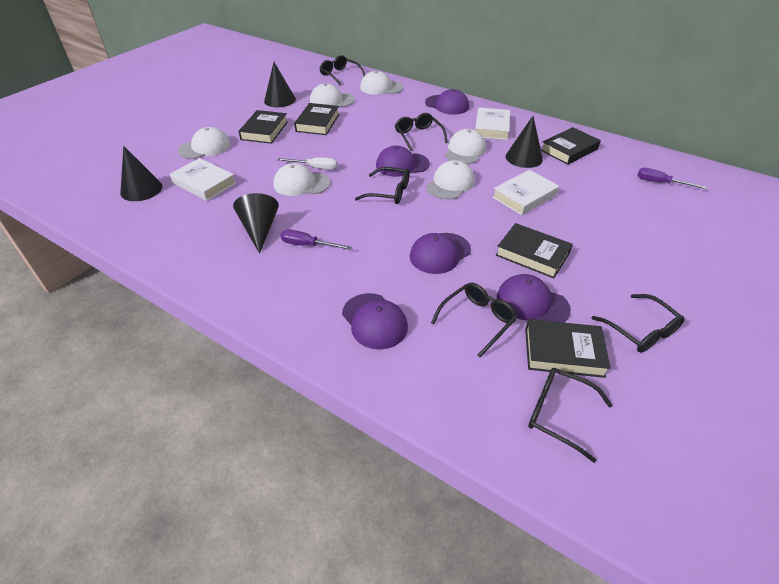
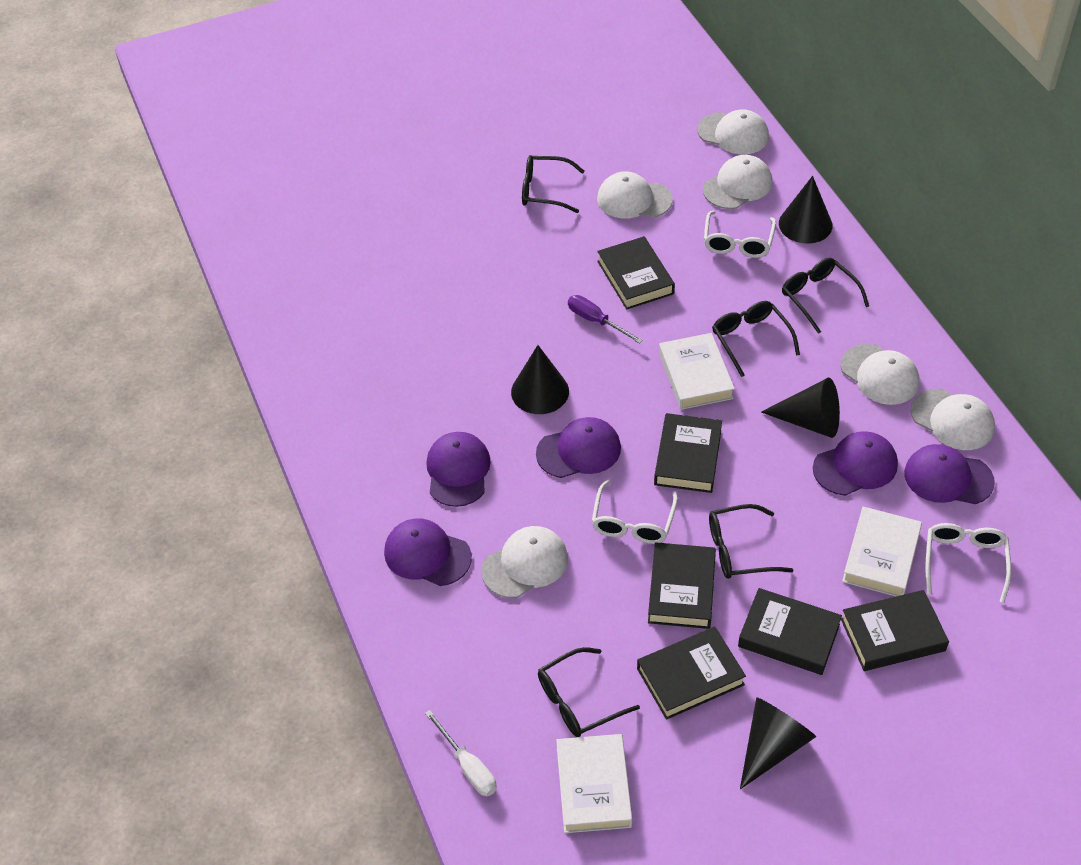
black book: 5 -> 6
black glasses: 6 -> 5
purple screwdriver: 2 -> 1
white glasses: 0 -> 3

